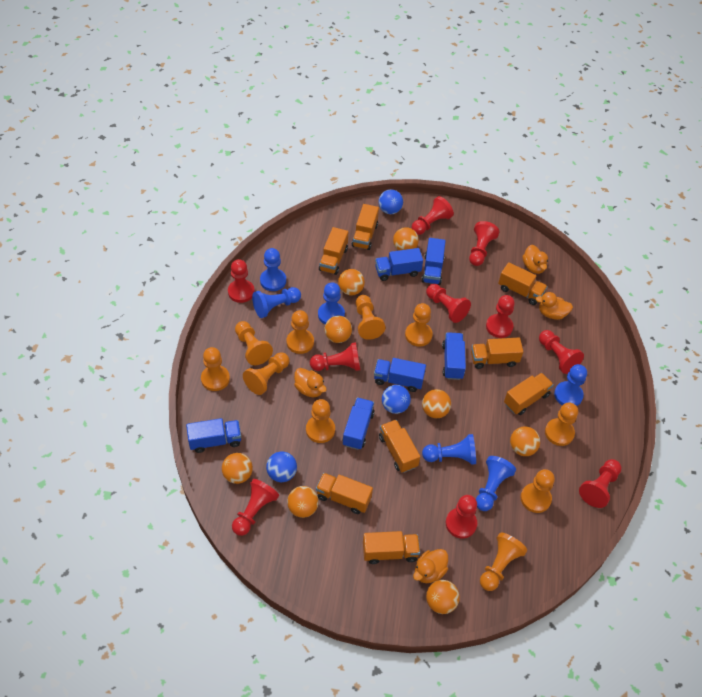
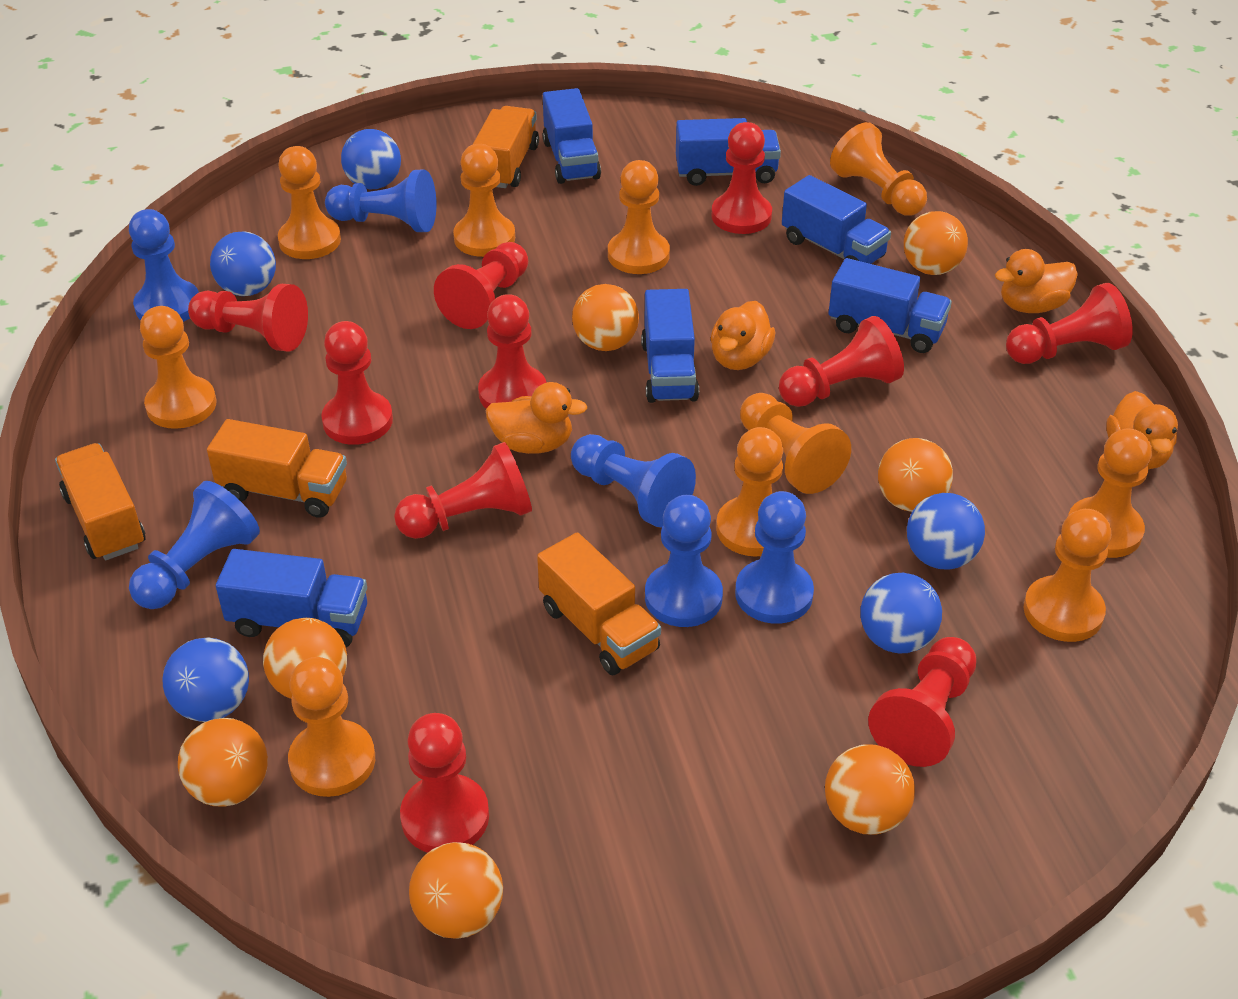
blue ball: 3 -> 5
orange ball: 8 -> 7
orange truck: 8 -> 4

